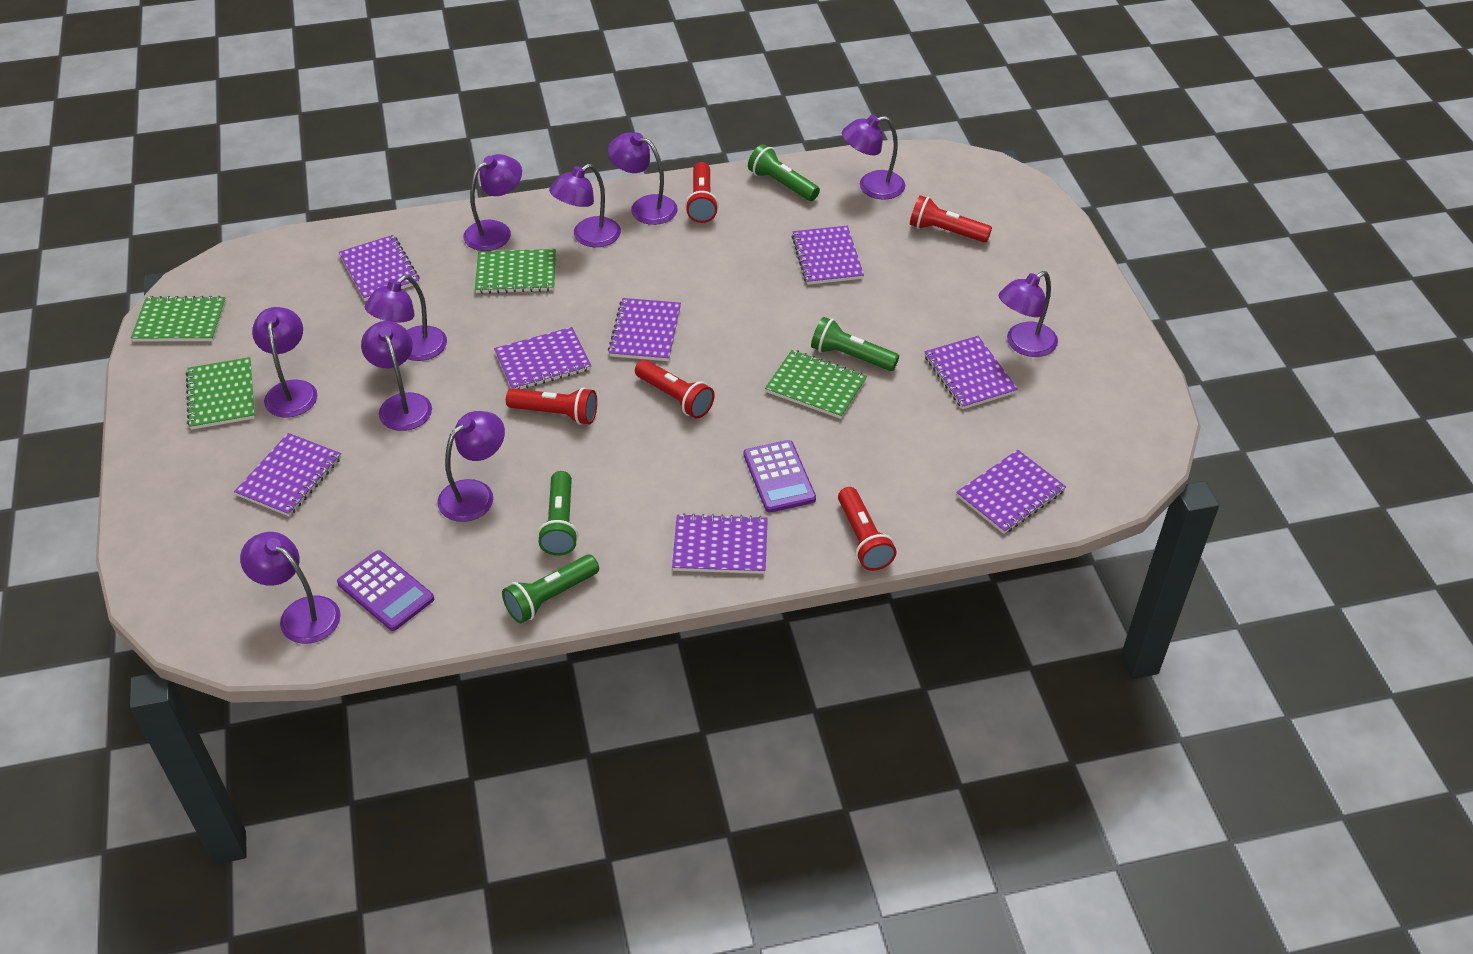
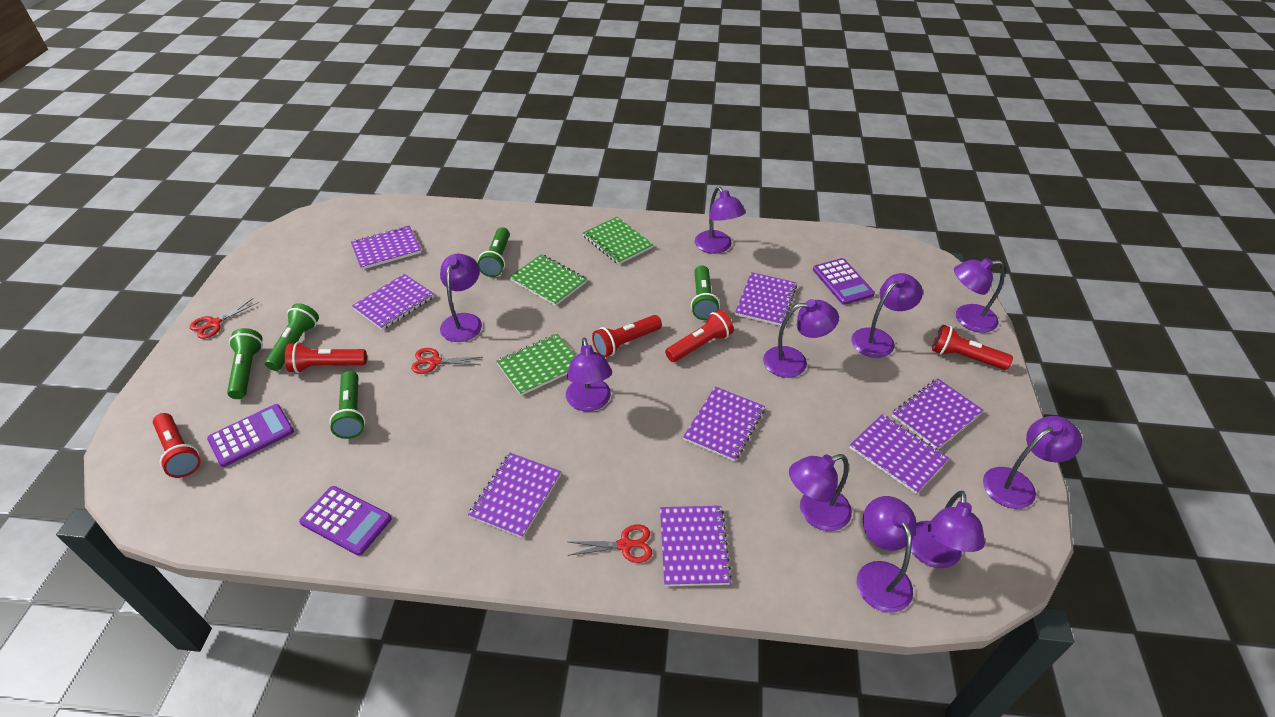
green flashlight: 4 -> 5
green notebook: 4 -> 3
purple calculator: 2 -> 3
red scissors: 0 -> 3

